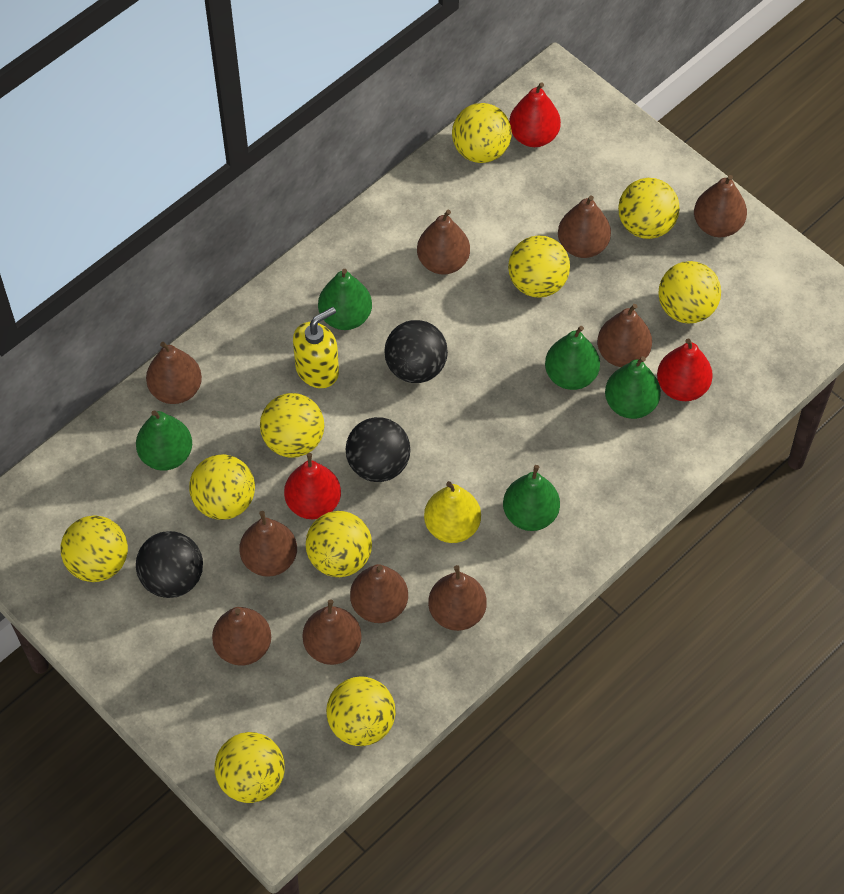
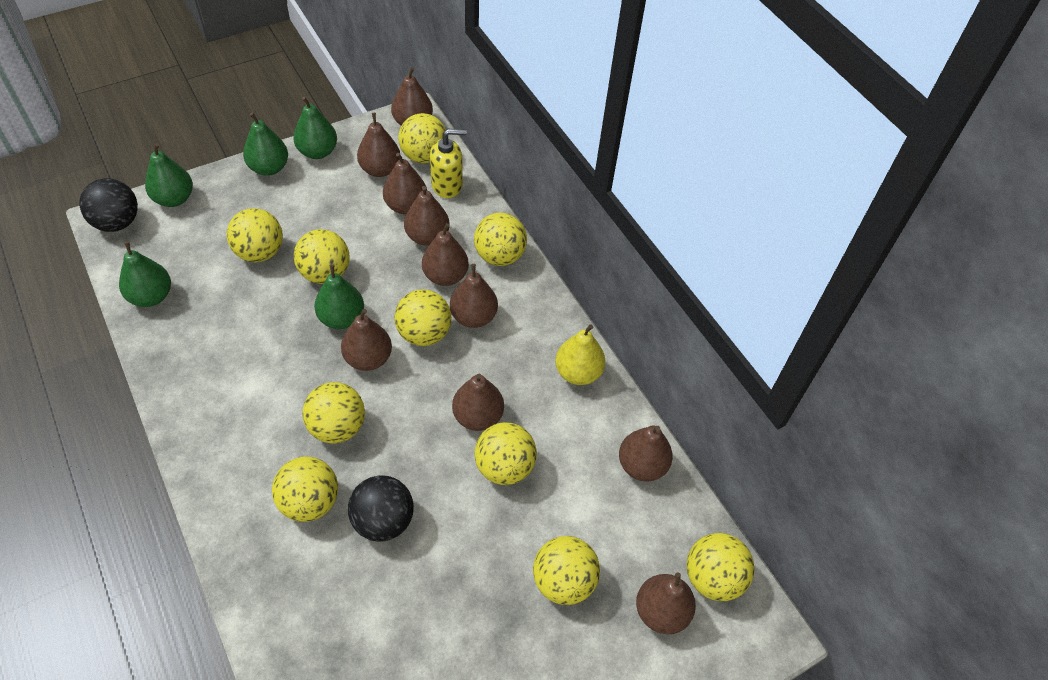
black ball: 3 -> 2
red pear: 3 -> 0

